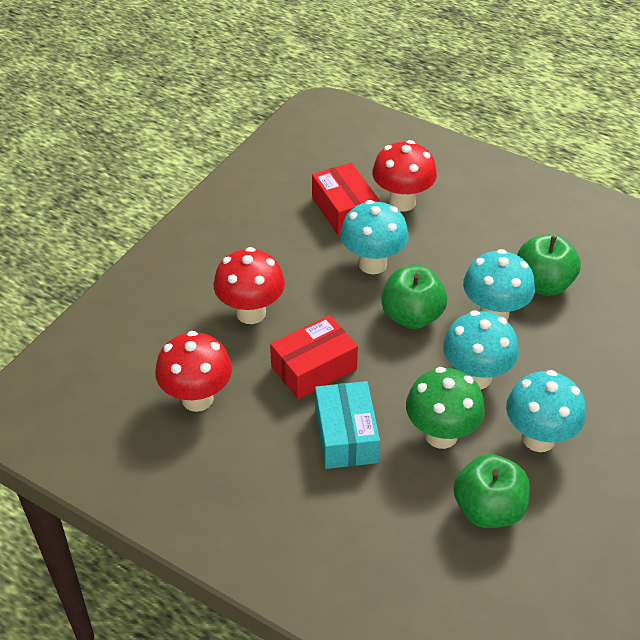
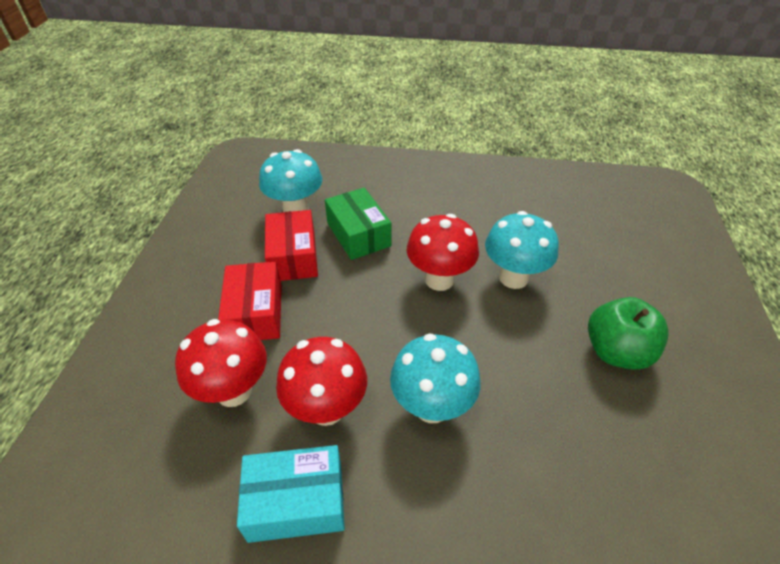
green apple: 3 -> 1
green box: 0 -> 1
green mushroom: 1 -> 0
turquoise mushroom: 4 -> 3

